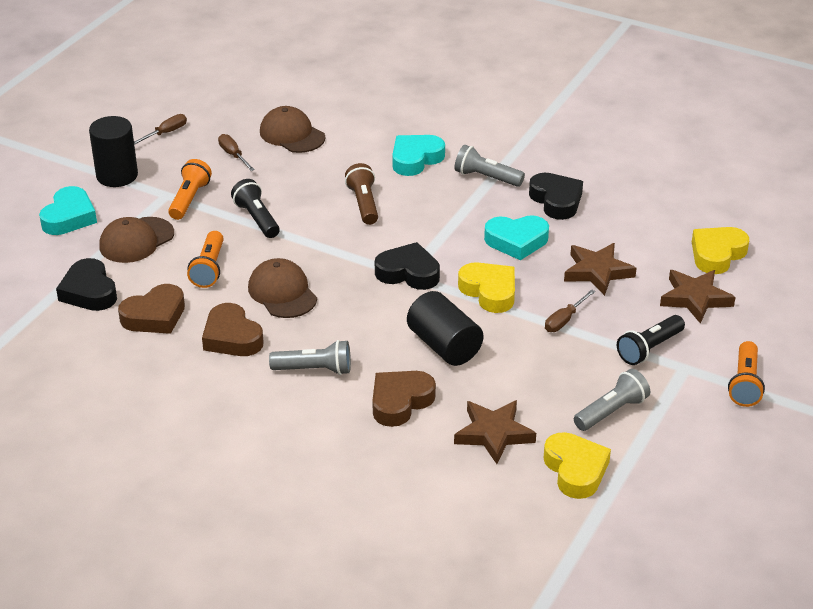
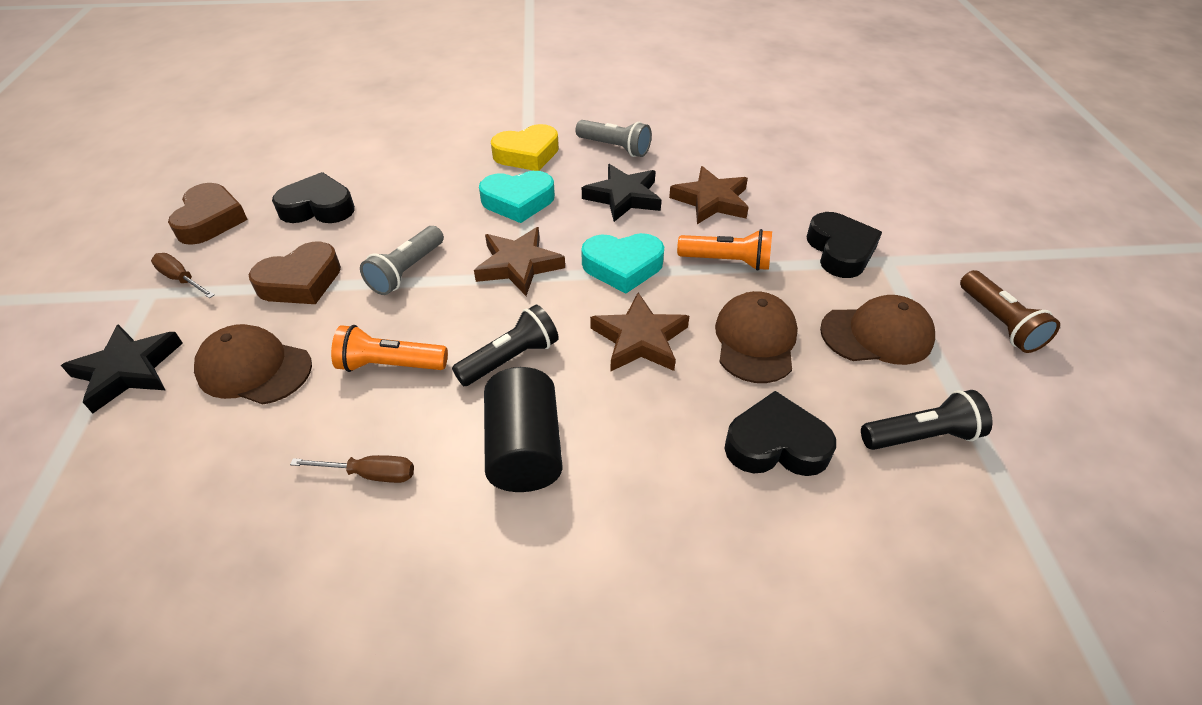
black cylinder: 2 -> 1
black star: 0 -> 2
brown heart: 3 -> 2
brown screwdriver: 3 -> 2
grey flashlight: 3 -> 2
orange flashlight: 3 -> 2
turquoise heart: 3 -> 2
yellow heart: 3 -> 1

